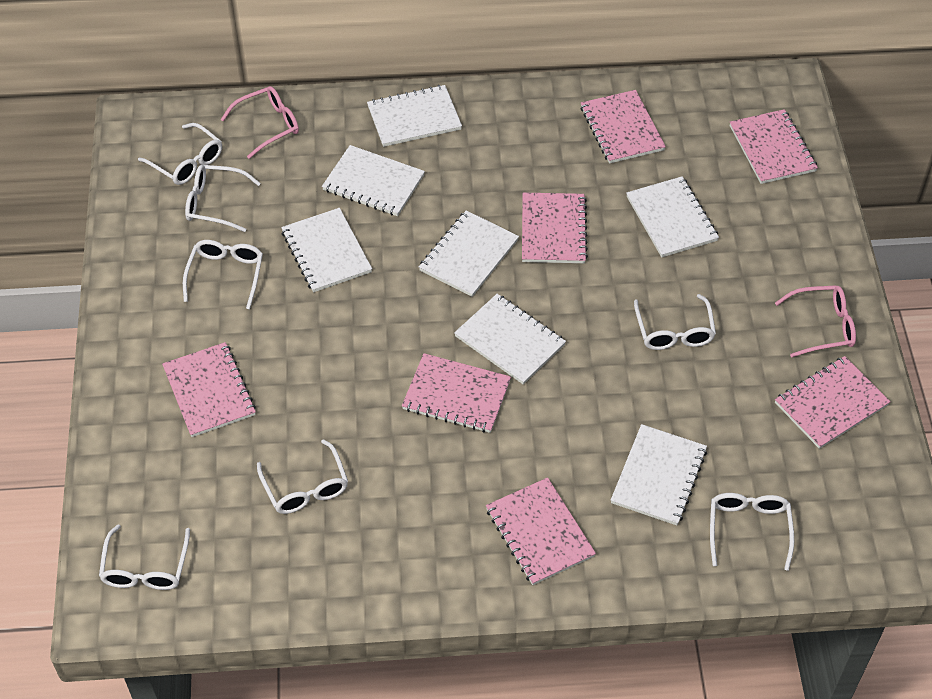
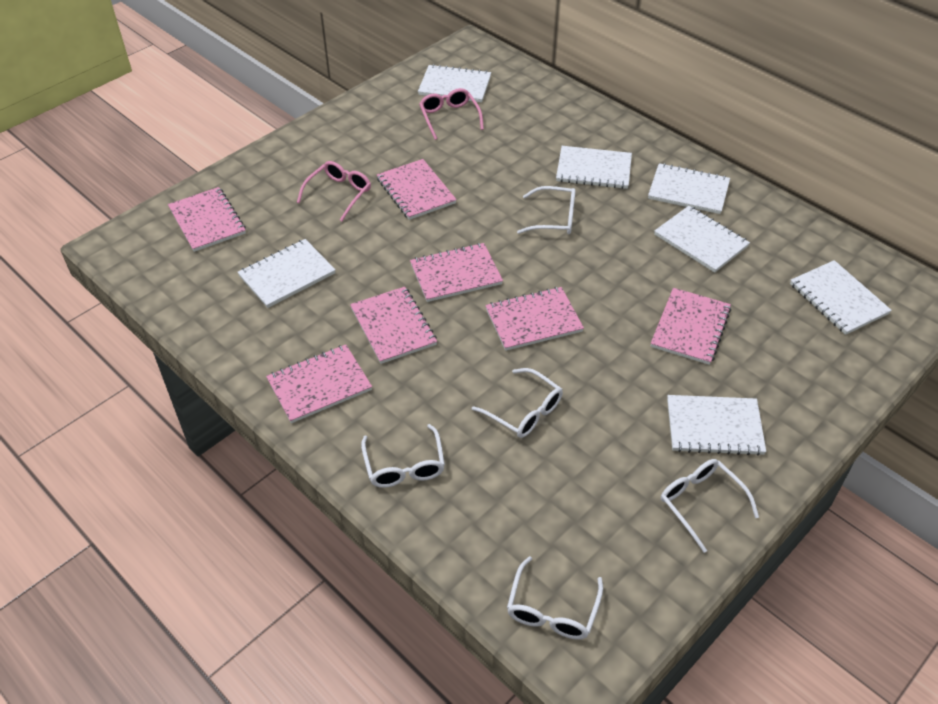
white glasses: 7 -> 5

